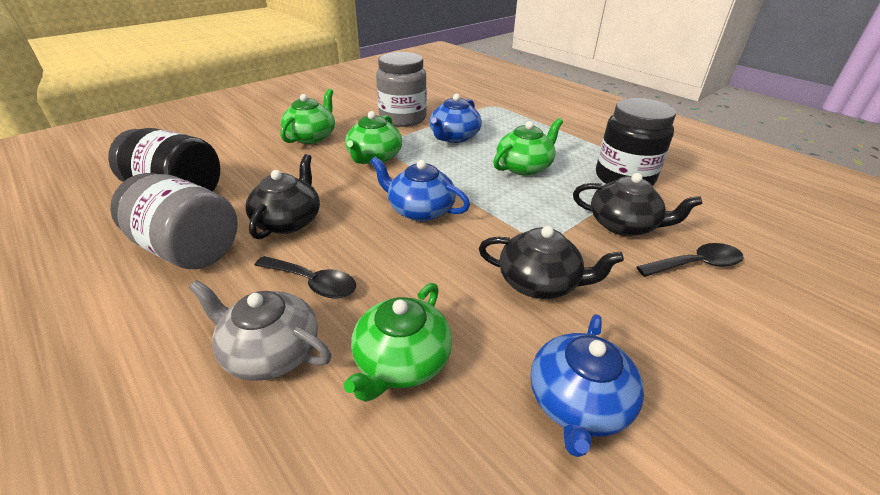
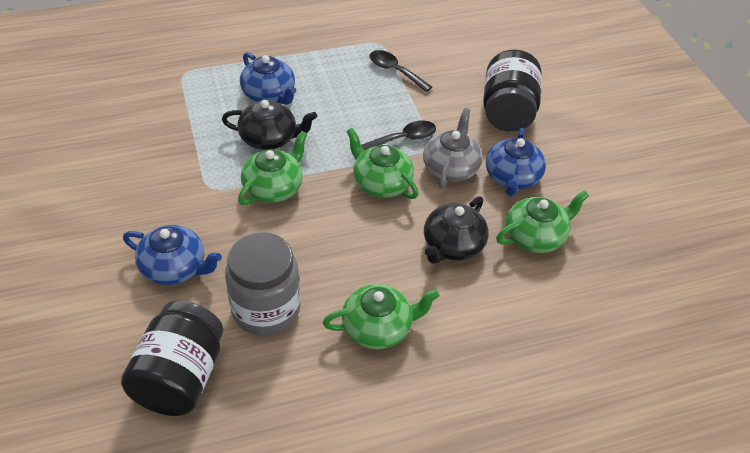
black teapot: 3 -> 2
grey jar: 2 -> 1

